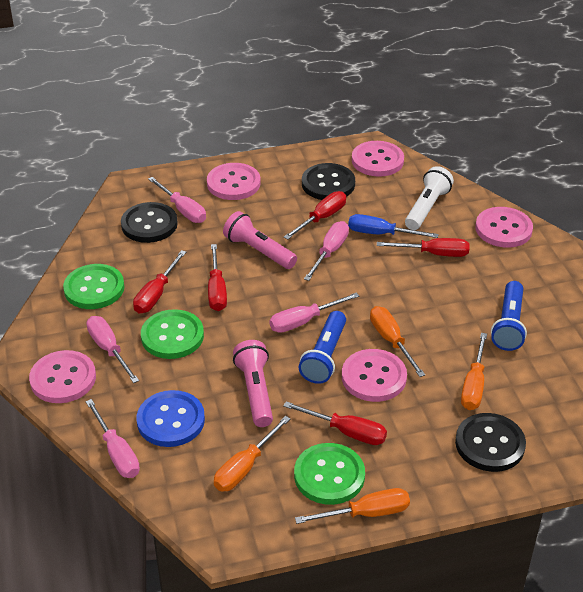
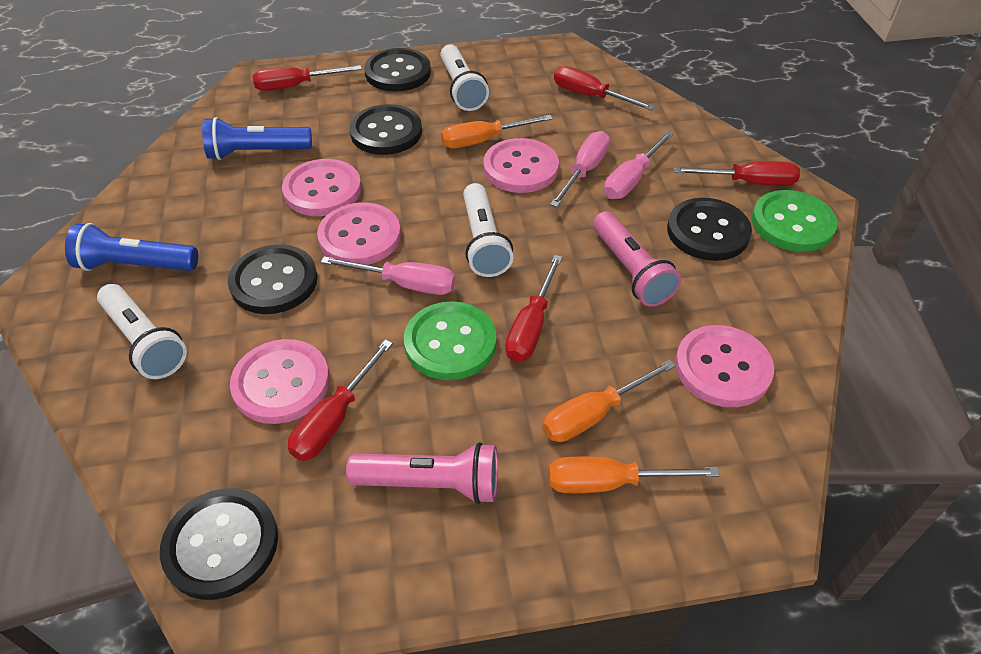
black button: 3 -> 5
blue button: 1 -> 0
blue screwdriver: 1 -> 0
green button: 3 -> 2
orange screwdriver: 4 -> 3
pink screwdriver: 5 -> 3
white flashlight: 1 -> 3

